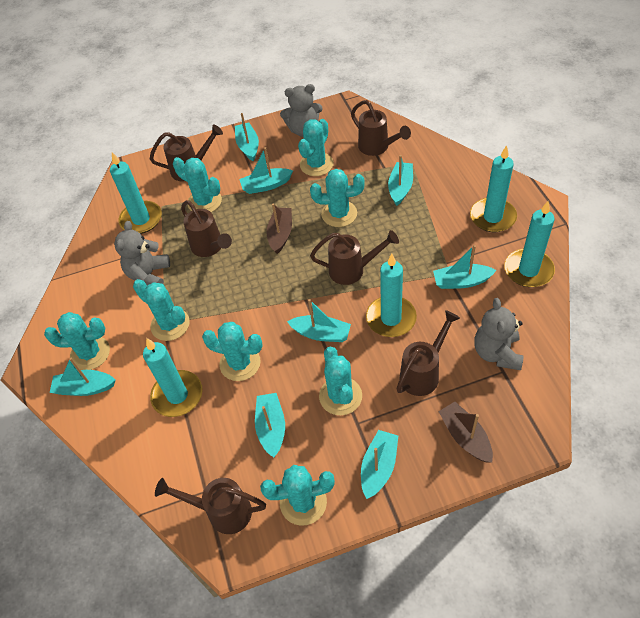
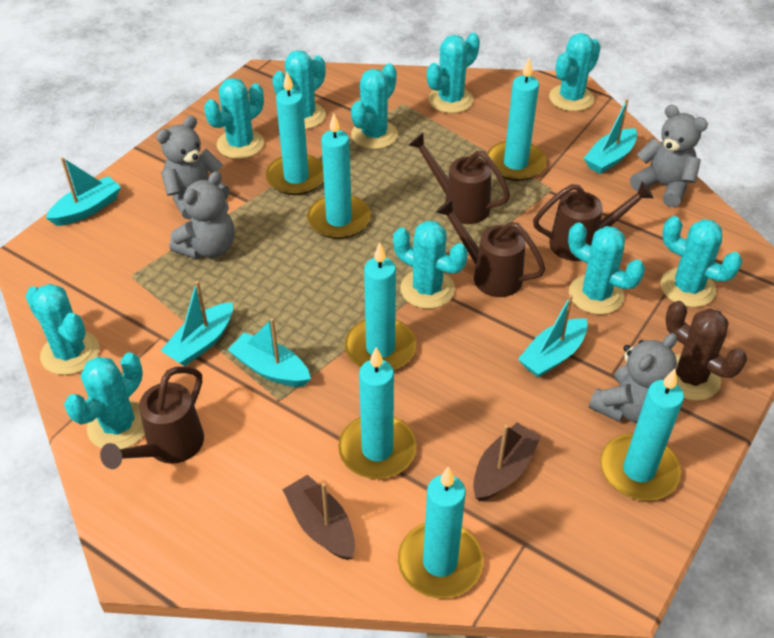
brown cactus: 0 -> 1
brown watering can: 6 -> 4
grey teddy bear: 3 -> 4
turquoise boat: 8 -> 5
turquoise cactus: 8 -> 10
turquoise candle: 5 -> 7

